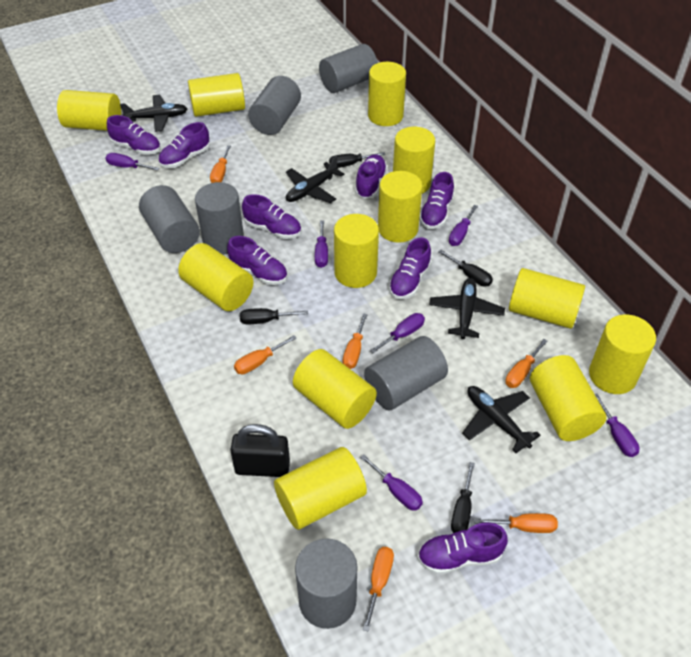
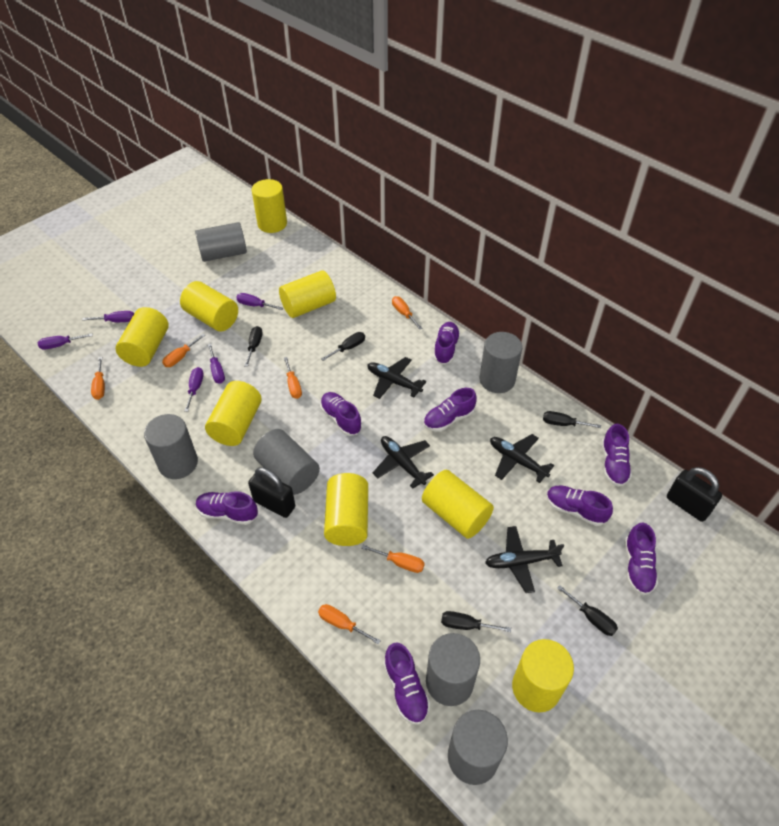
black padlock: 1 -> 2
black screwdriver: 4 -> 5
purple screwdriver: 6 -> 5
yellow cylinder: 12 -> 8

